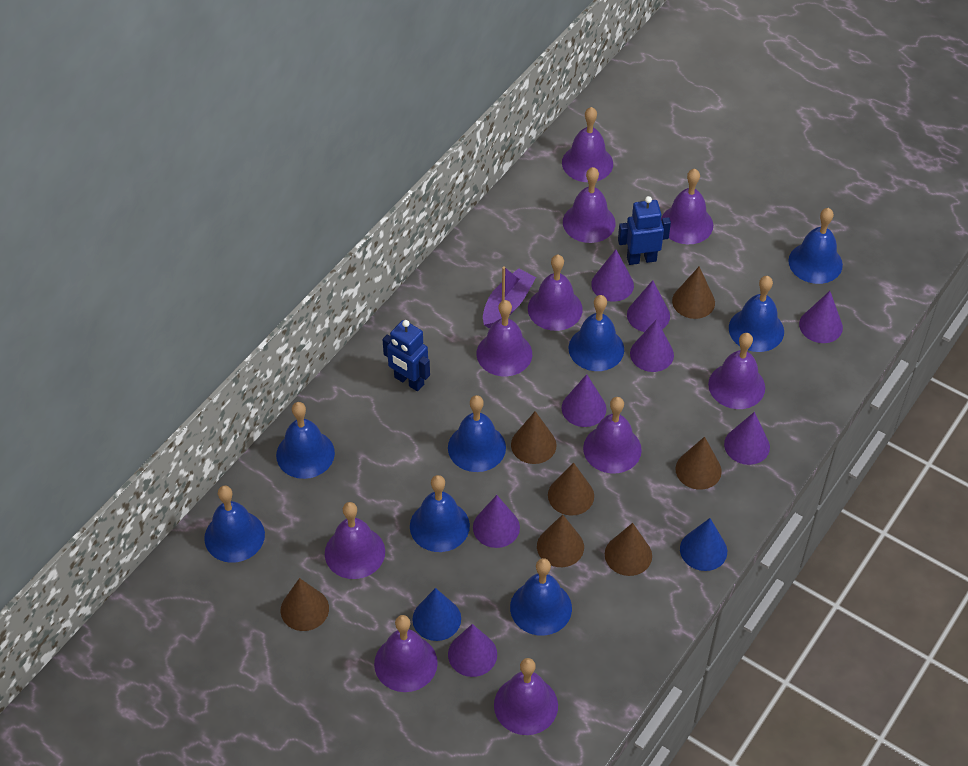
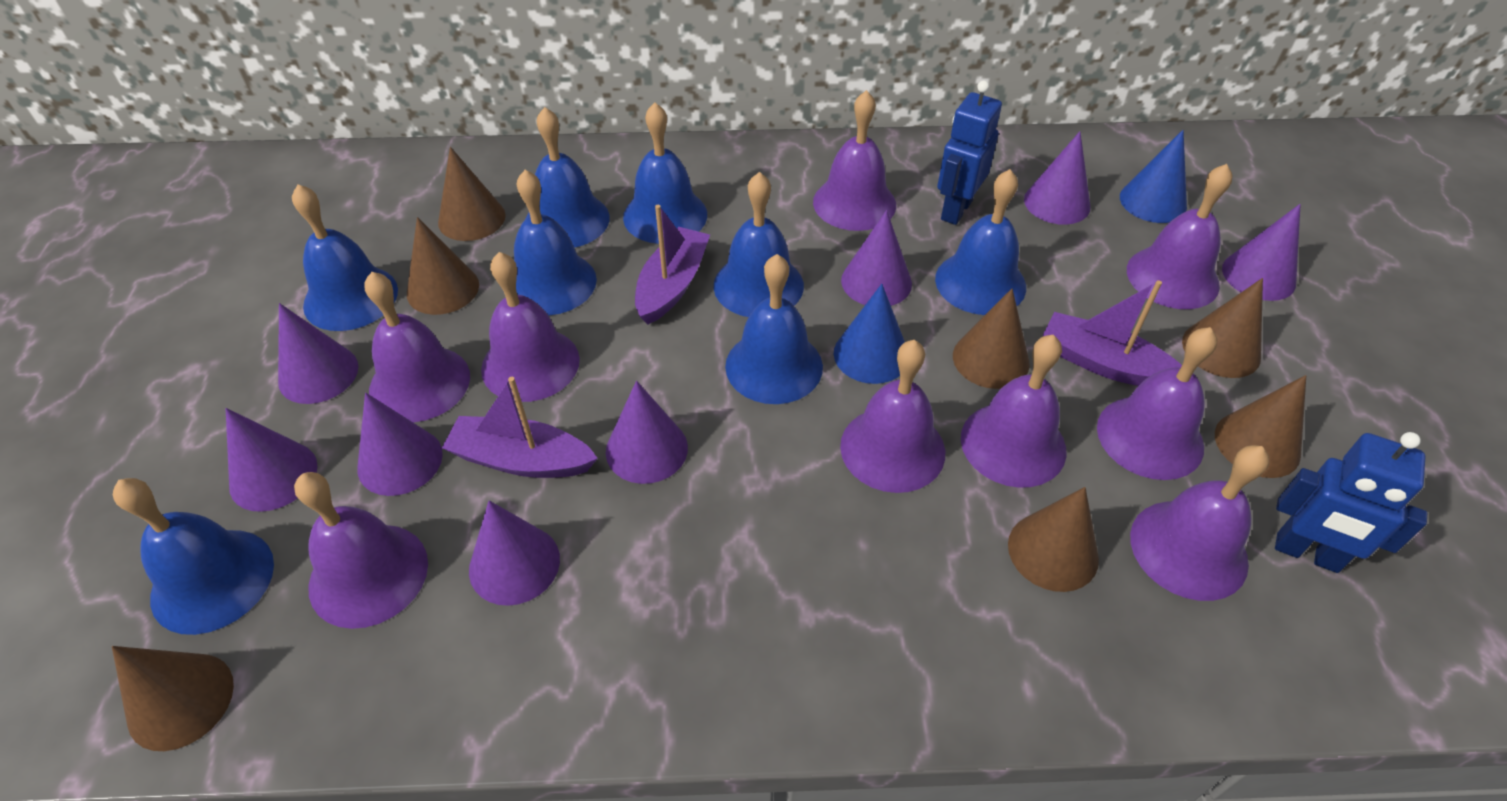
purple bell: 10 -> 9
purple boat: 1 -> 3

